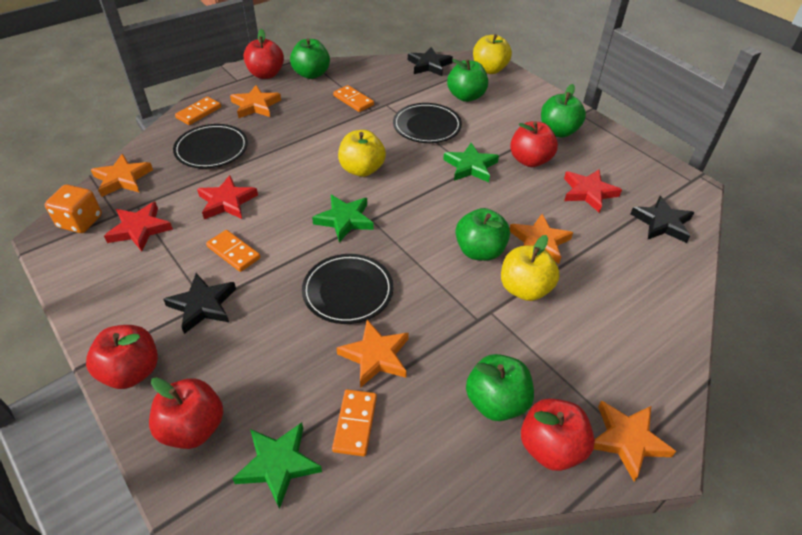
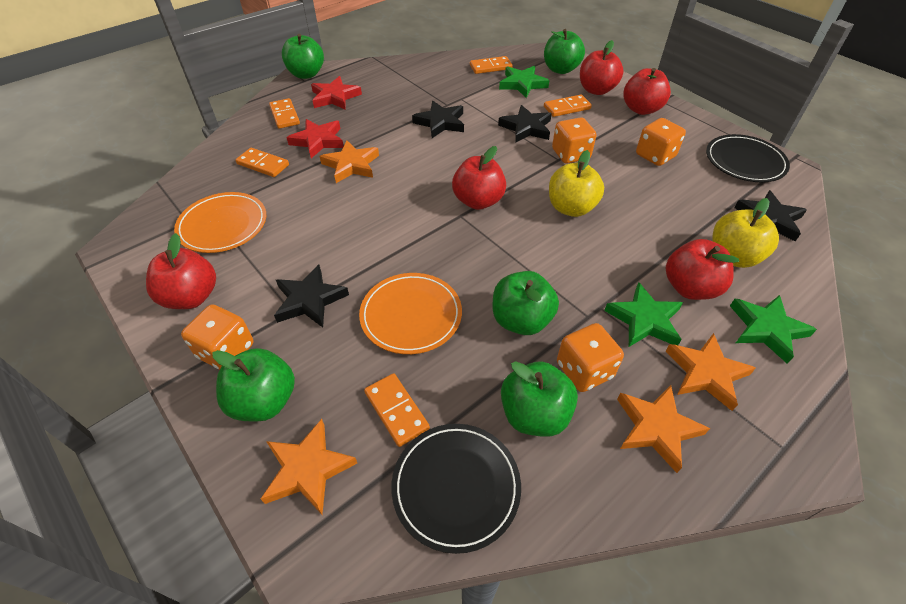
black plate: 3 -> 2
black star: 3 -> 4
orange dice: 1 -> 4
orange domino: 4 -> 5
orange plate: 0 -> 2
orange star: 5 -> 4
red star: 3 -> 2
yellow apple: 3 -> 2

